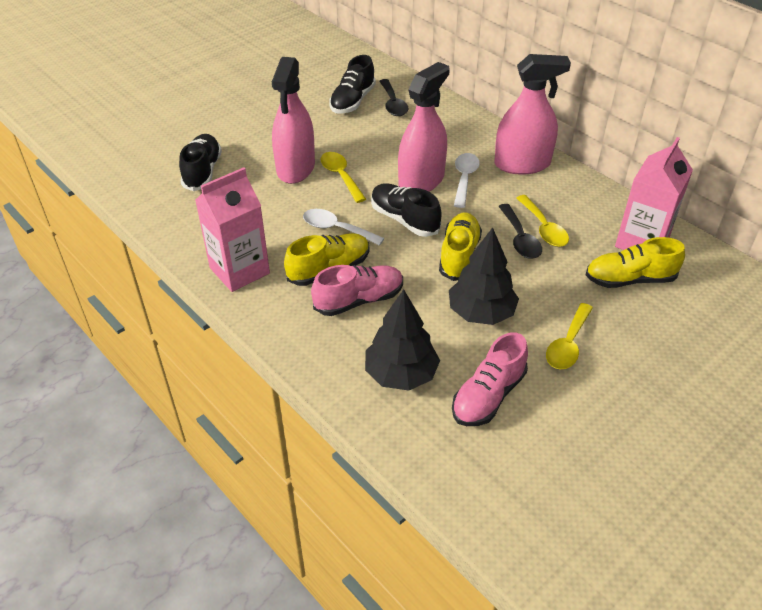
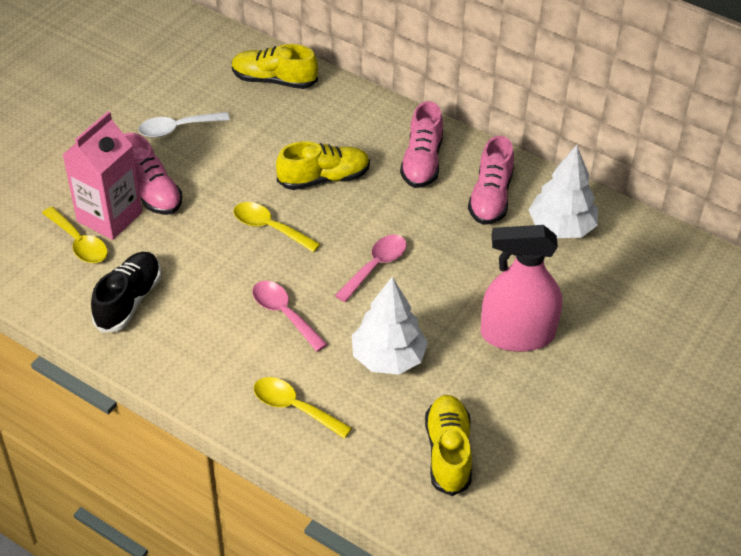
black shoe: 3 -> 1
black spoon: 2 -> 0
black tree: 2 -> 0
pink carton: 2 -> 1
pink shoe: 2 -> 3
pink spoon: 0 -> 2
pink spray bottle: 3 -> 1
white spoon: 2 -> 1
white tree: 0 -> 2

